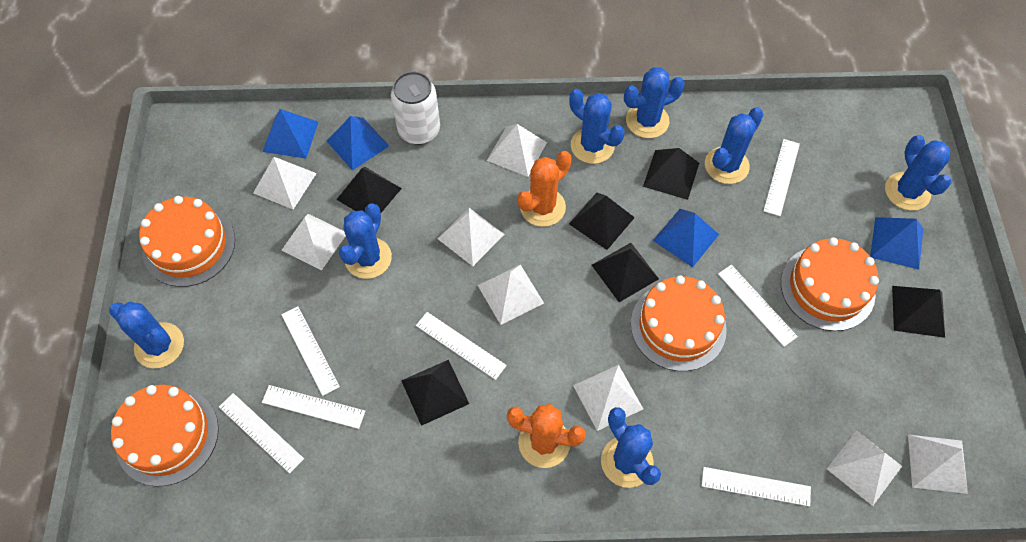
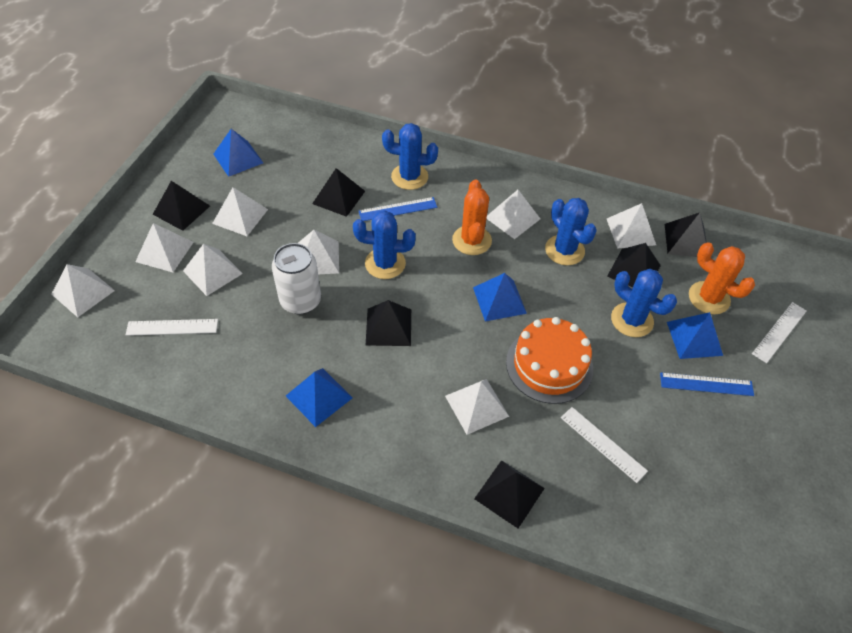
blue cactus: 7 -> 4
blue ruler: 0 -> 2
orange cake: 4 -> 1
white ruler: 7 -> 3

